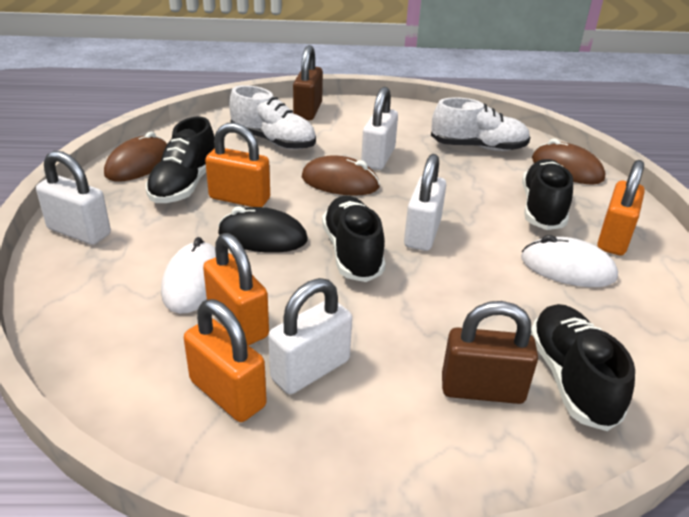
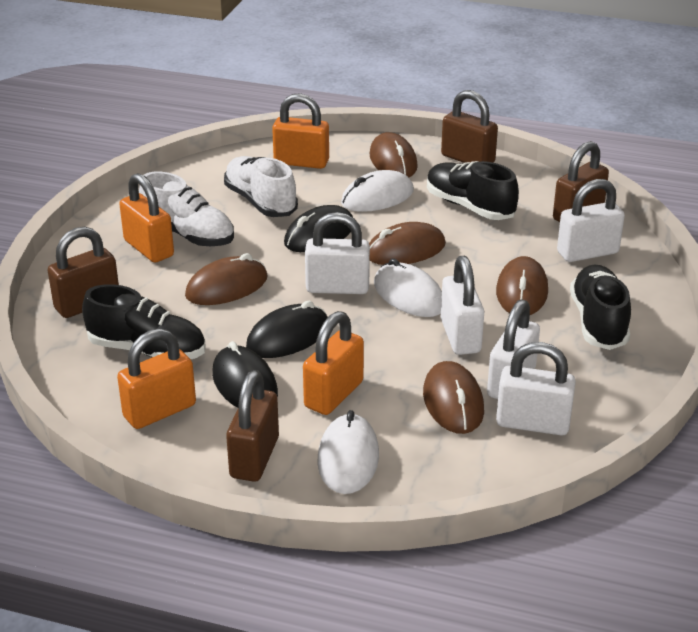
black mouse: 1 -> 3
black shoe: 4 -> 3
brown mouse: 3 -> 5
brown padlock: 2 -> 4
white mouse: 2 -> 3
white padlock: 4 -> 5

